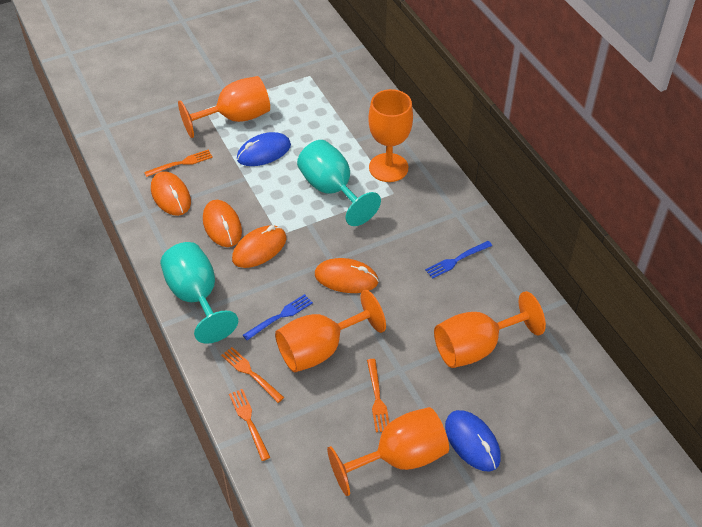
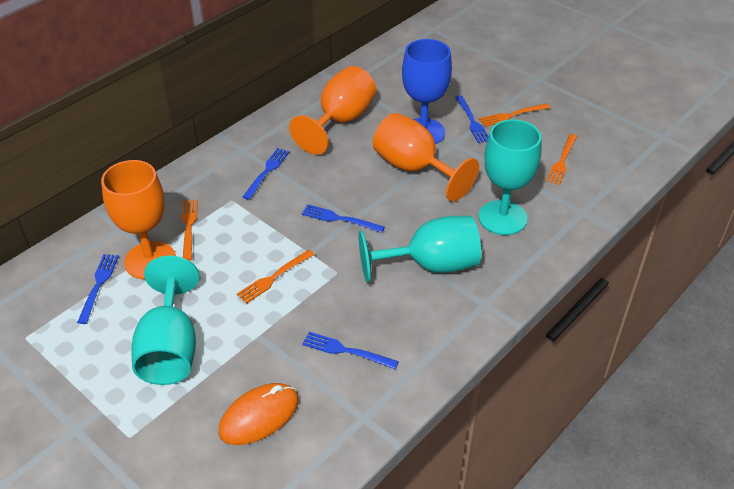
blue fork: 2 -> 5
blue goblet: 0 -> 1
blue mouse: 2 -> 0
orange goblet: 5 -> 3
orange mouse: 4 -> 1
turquoise goblet: 2 -> 3

